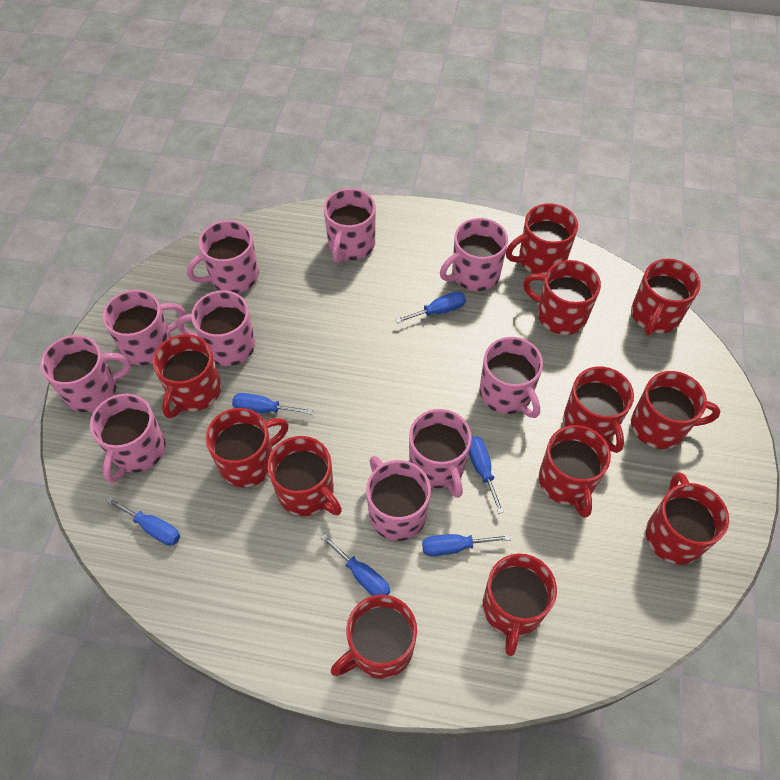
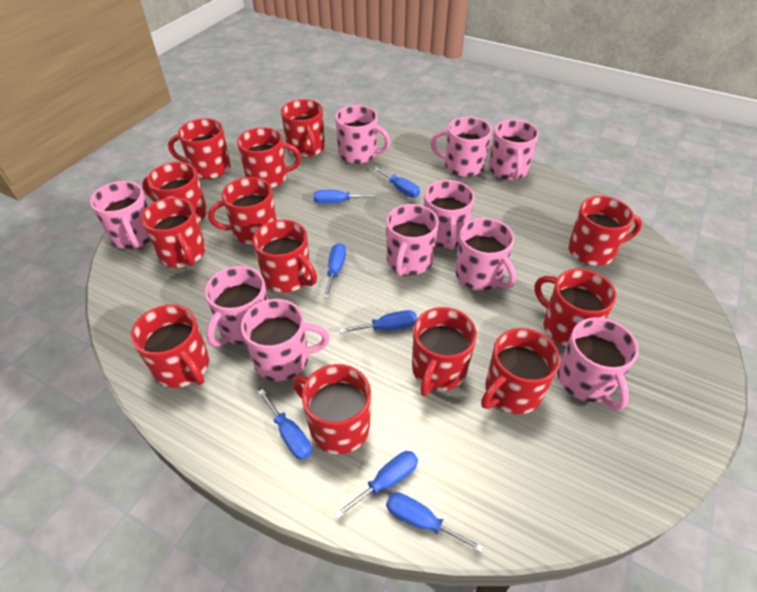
blue screwdriver: 6 -> 7
red mug: 12 -> 13

